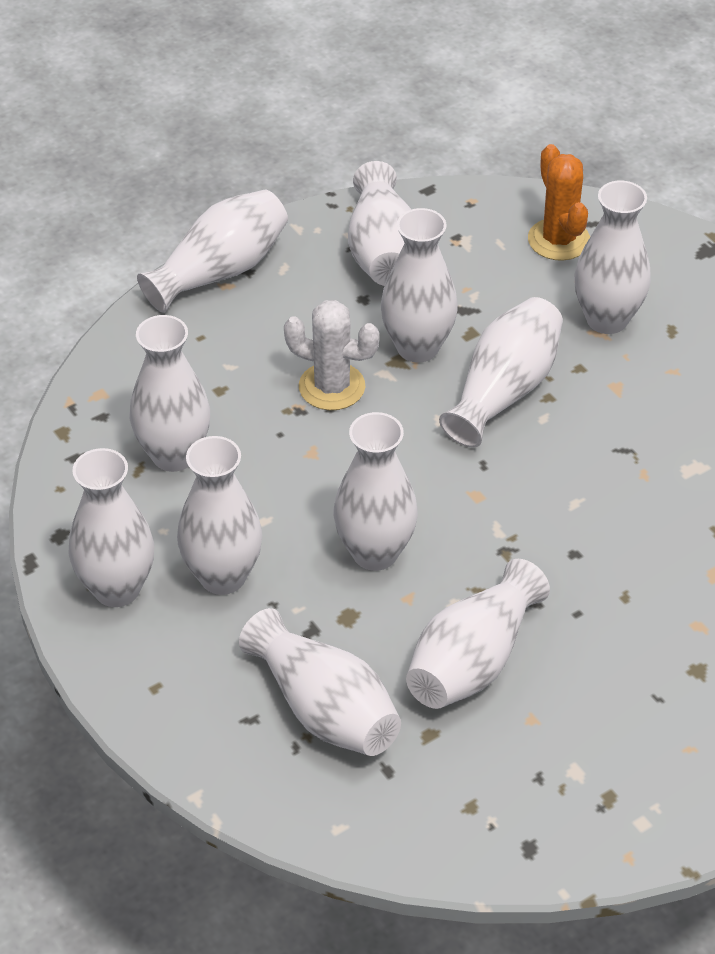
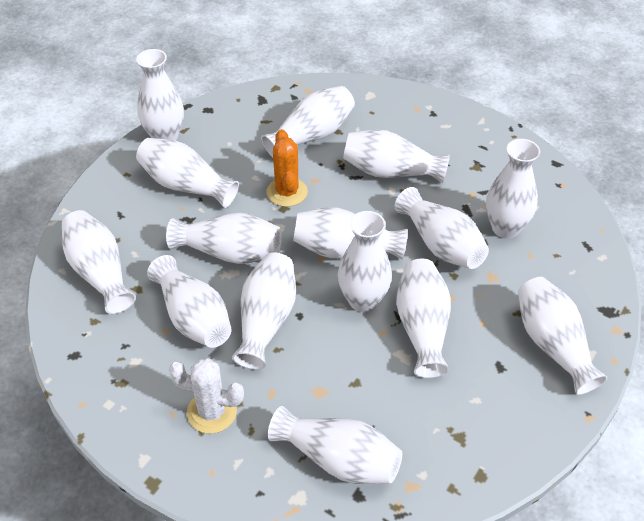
white vase: 11 -> 15

